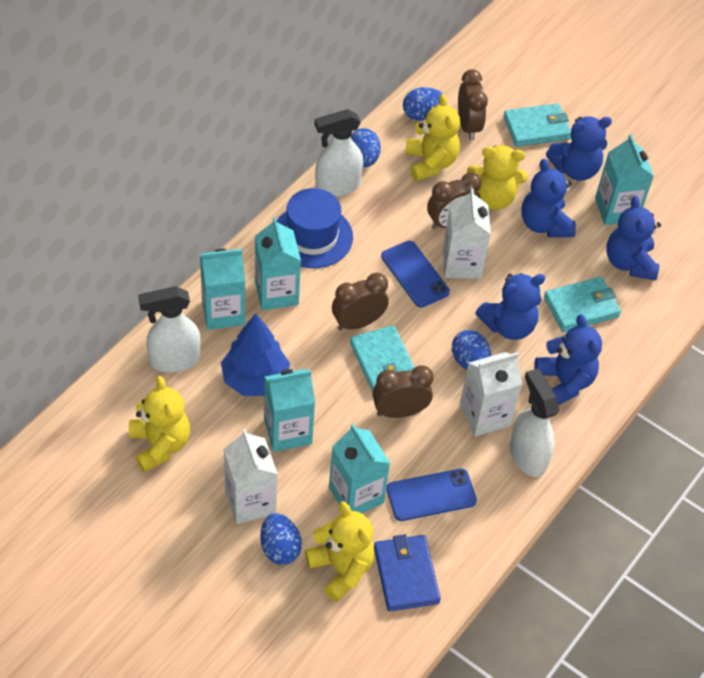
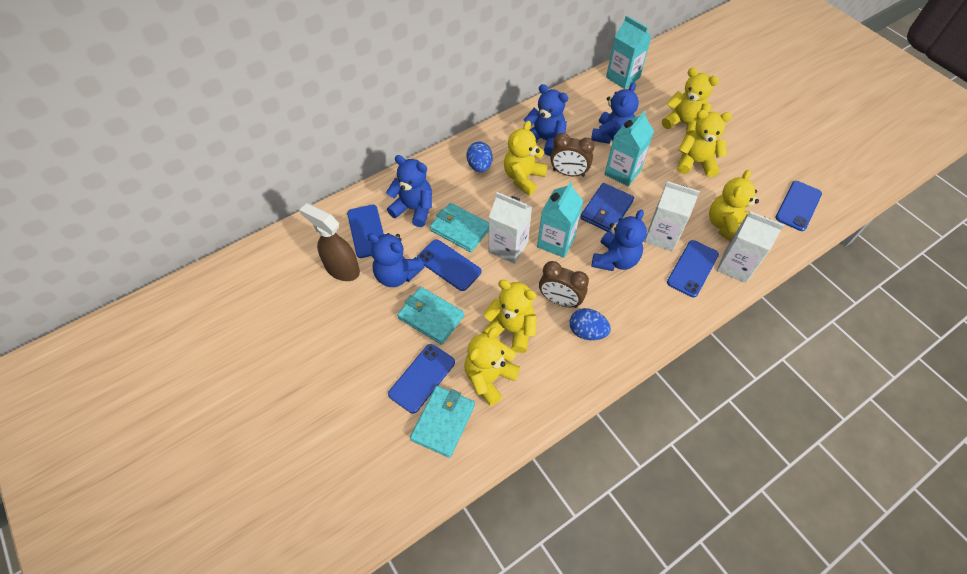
blue egg: 4 -> 2
blue hat: 1 -> 0
blue phone: 2 -> 5
blue tree: 1 -> 0
brown clock: 4 -> 2
brown spray bottle: 0 -> 1
turquoise carton: 5 -> 3
white spray bottle: 3 -> 0
yellow teddy bear: 4 -> 6

